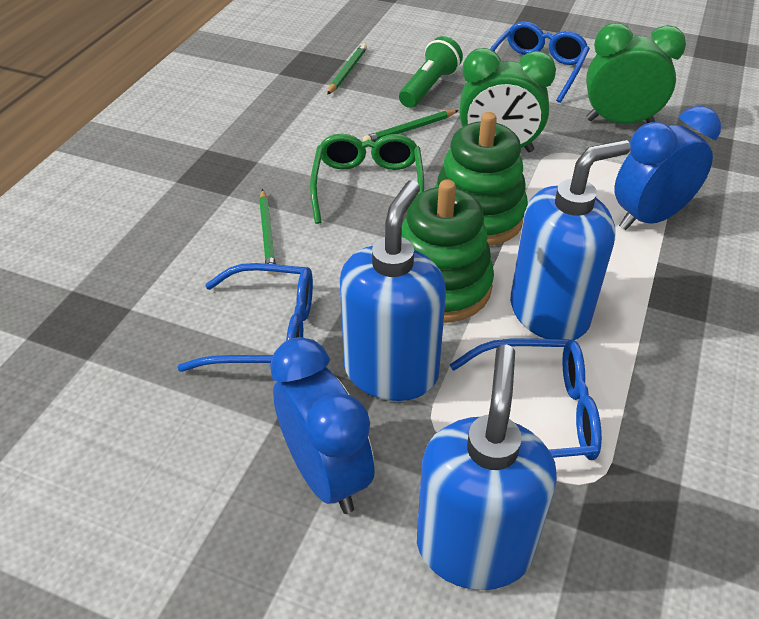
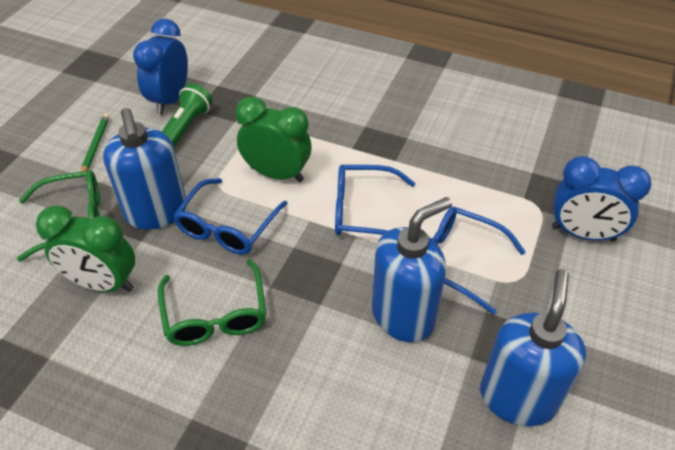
green glasses: 1 -> 2
green pencil: 3 -> 1
green stacking toy: 2 -> 0

